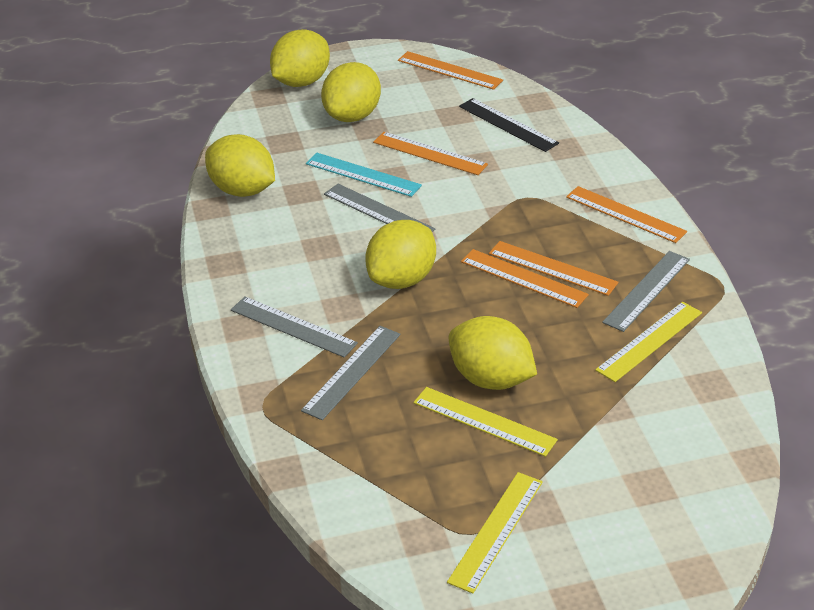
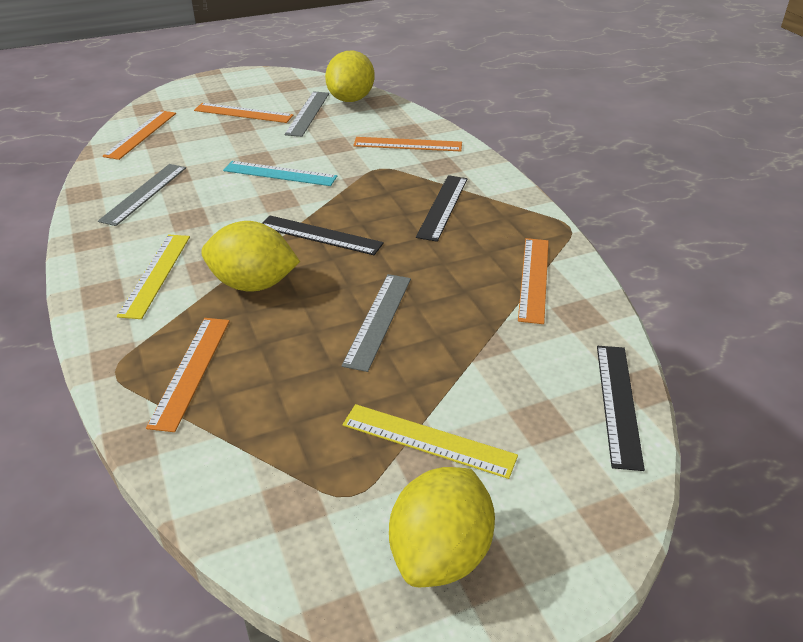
black ruler: 1 -> 3
grey ruler: 4 -> 3
yellow lemon: 5 -> 3
yellow ruler: 3 -> 2

